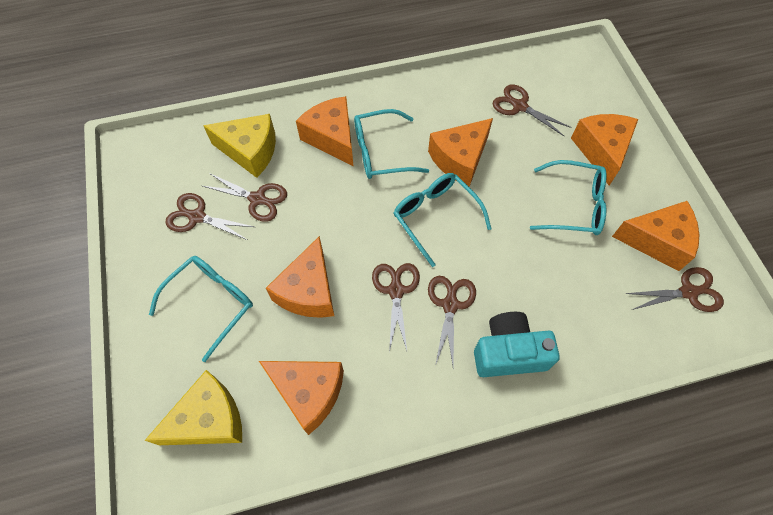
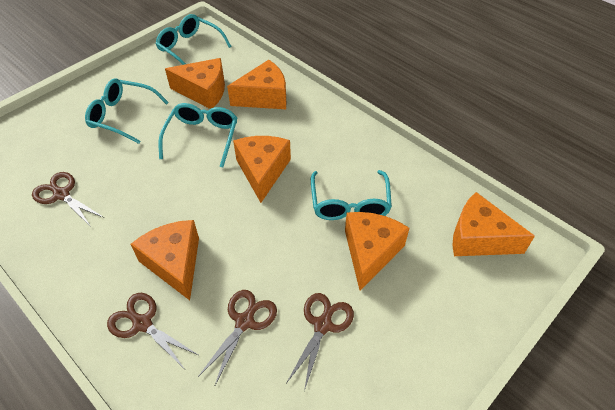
brown scissors: 6 -> 4
turquoise camera: 1 -> 0
yellow cheese: 2 -> 0

